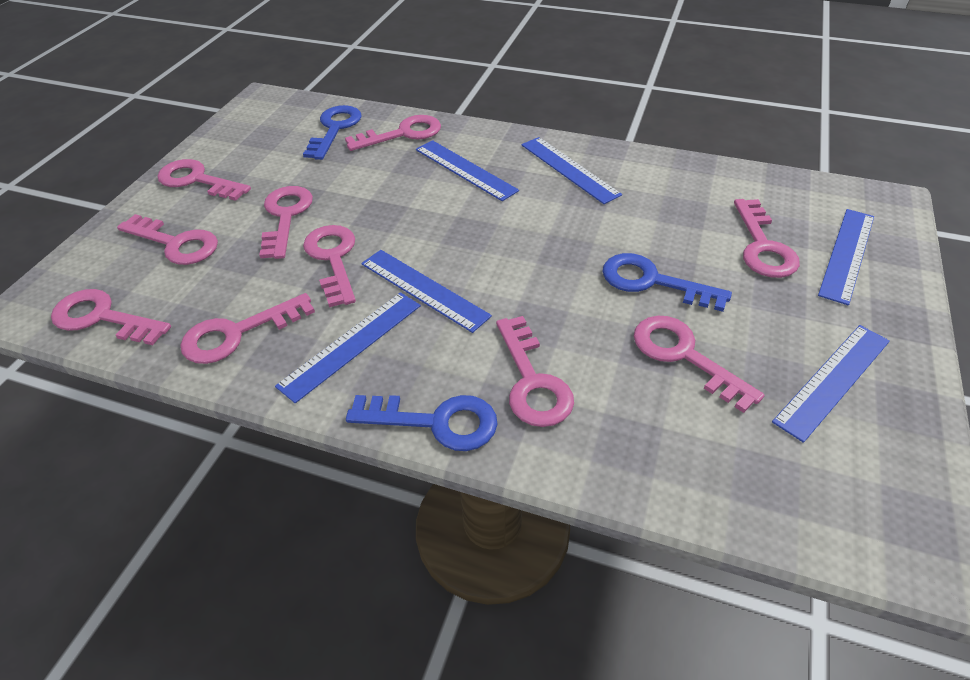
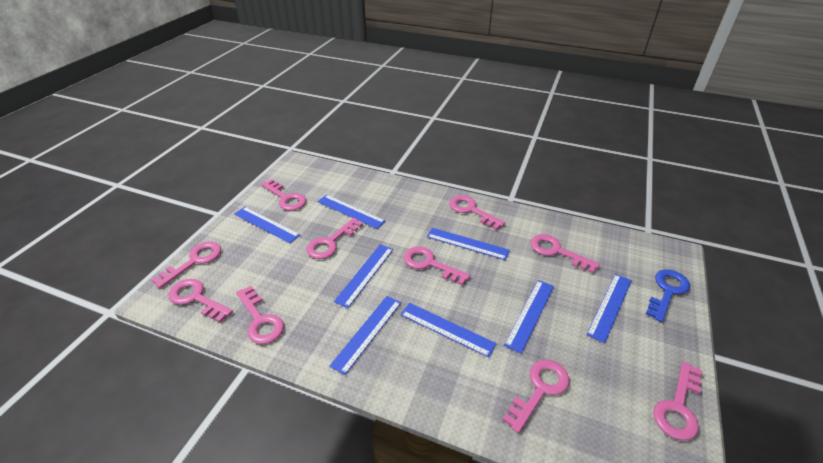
blue key: 3 -> 1
blue ruler: 6 -> 8

